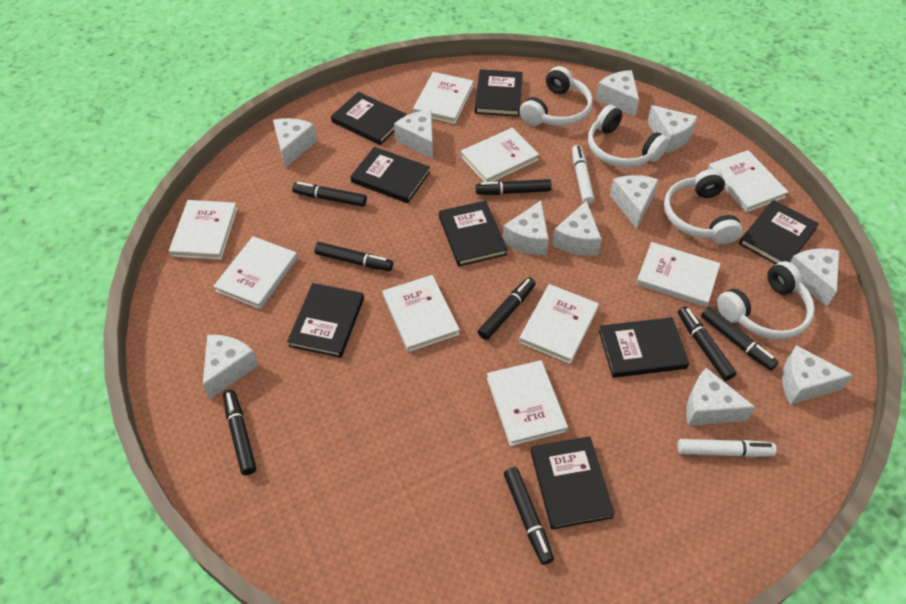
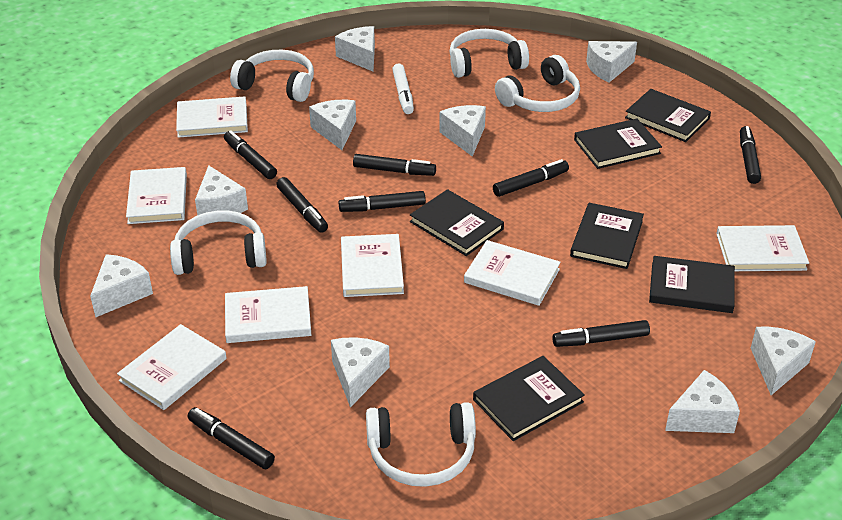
black book: 8 -> 6
white book: 9 -> 7
white cheese: 11 -> 9
white headphones: 4 -> 5
white marker: 2 -> 1

